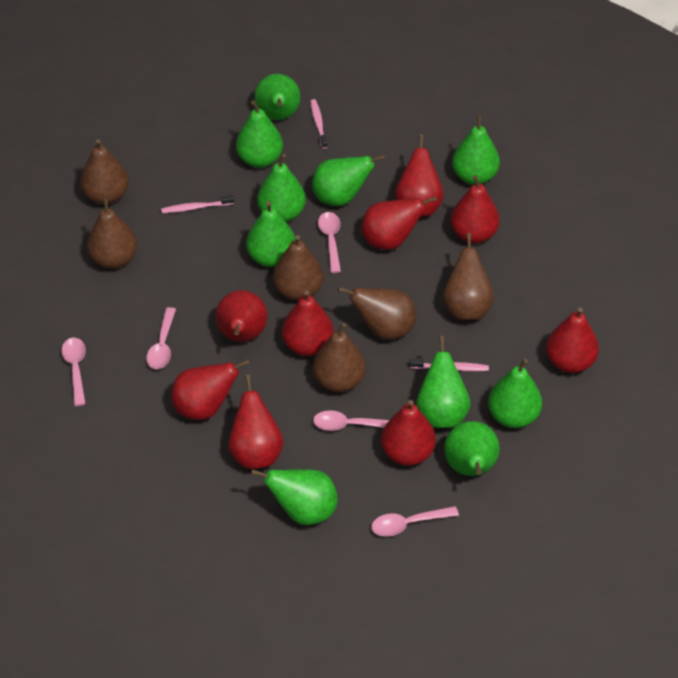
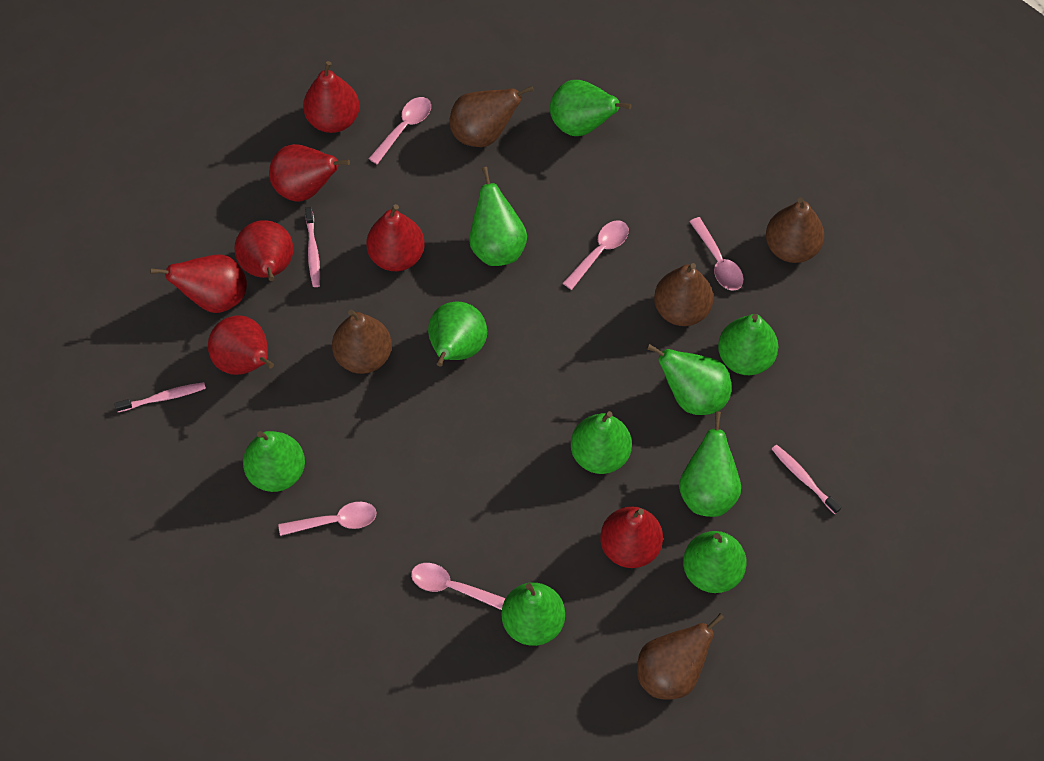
brown pear: 6 -> 5
red pear: 9 -> 7

